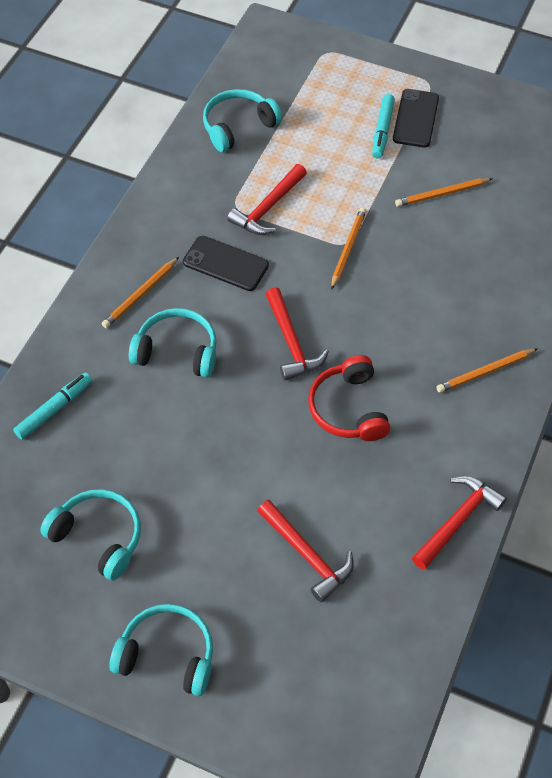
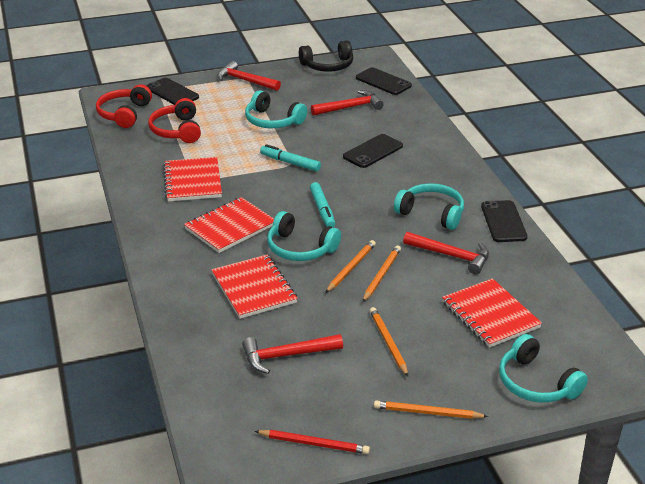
black headphones: 0 -> 1
black phone: 2 -> 4
red headphones: 1 -> 2
red notebook: 0 -> 4
red pencil: 0 -> 1

